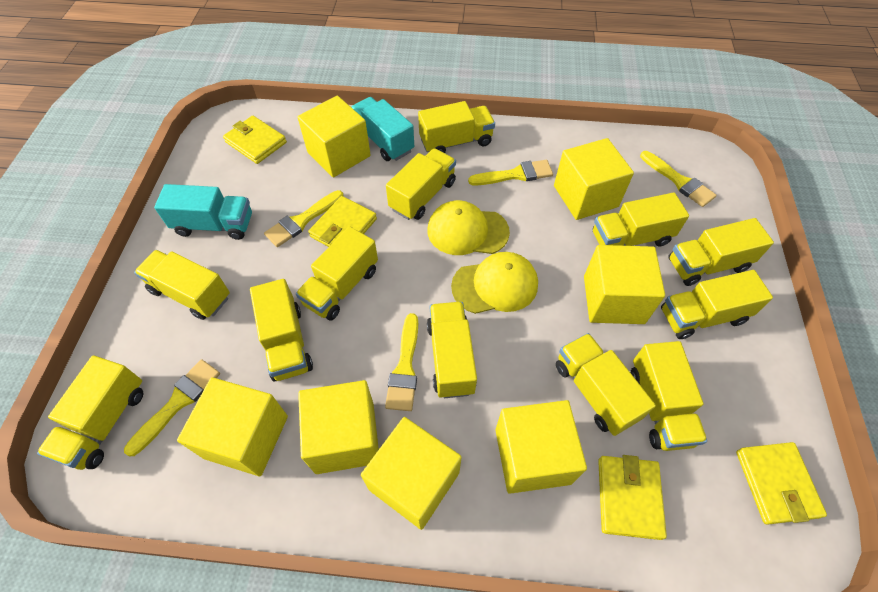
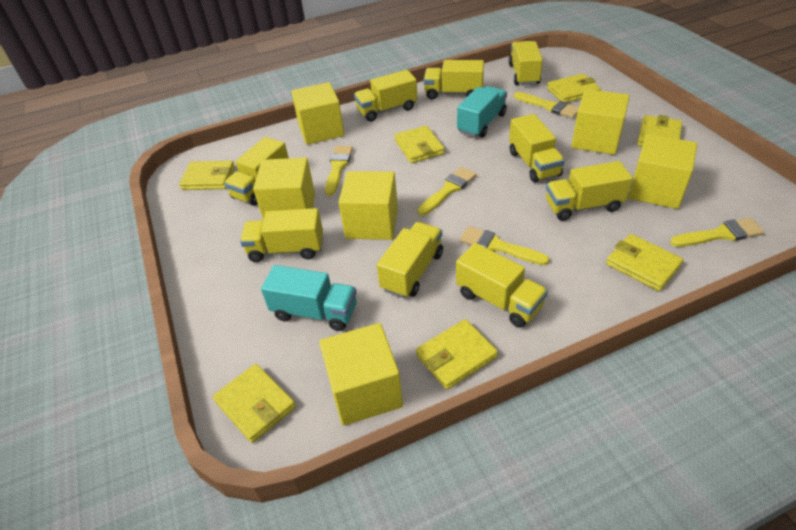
yellow cap: 2 -> 0
yellow cube: 7 -> 6
yellow truck: 12 -> 9
yellow wallet: 4 -> 7

